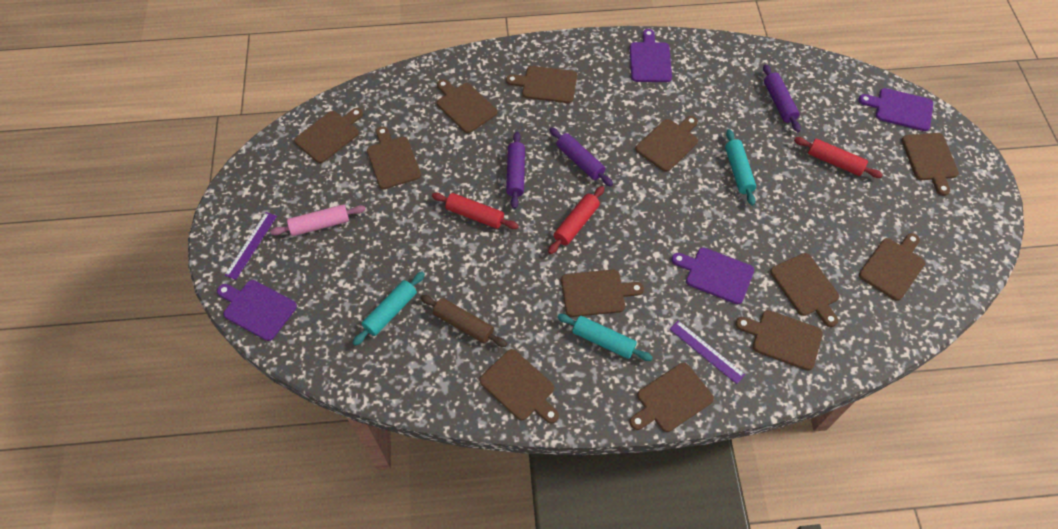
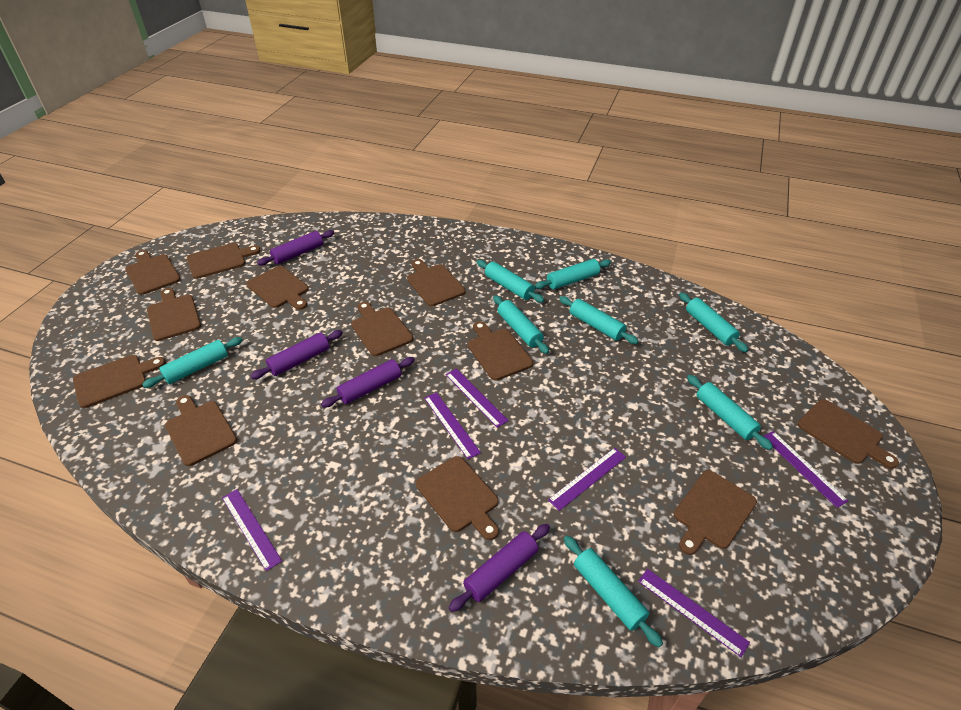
brown rolling pin: 1 -> 0
pink rolling pin: 1 -> 0
purple cutting board: 4 -> 0
purple rolling pin: 3 -> 4
purple ruler: 2 -> 6
red rolling pin: 3 -> 0
turquoise rolling pin: 3 -> 8

